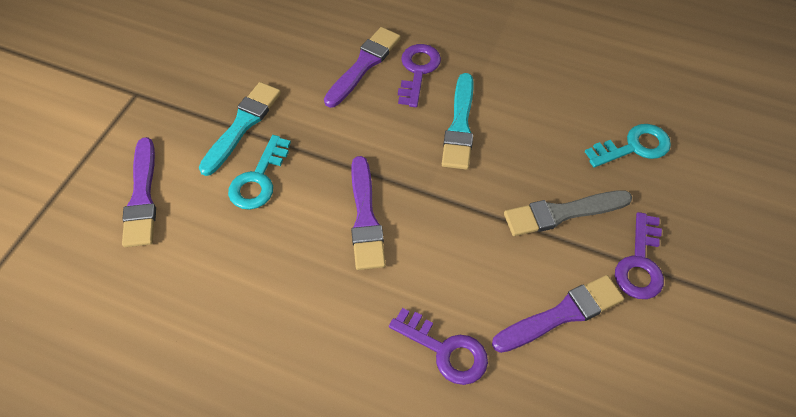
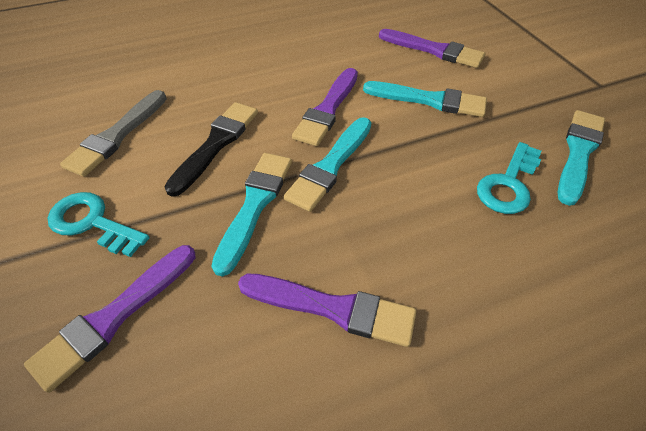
black brush: 0 -> 1
purple key: 3 -> 0
turquoise brush: 2 -> 4

